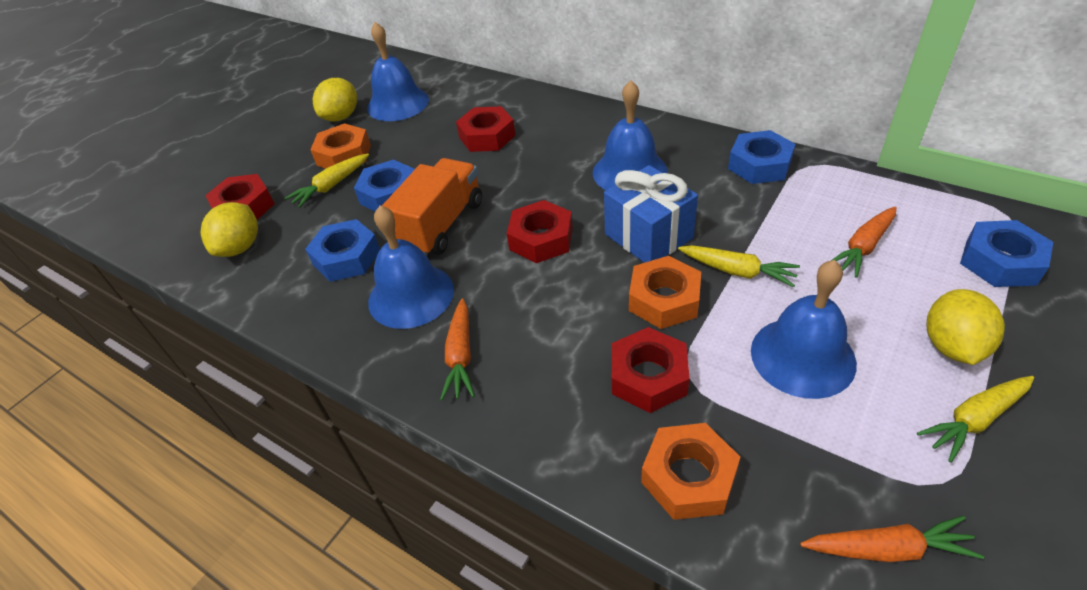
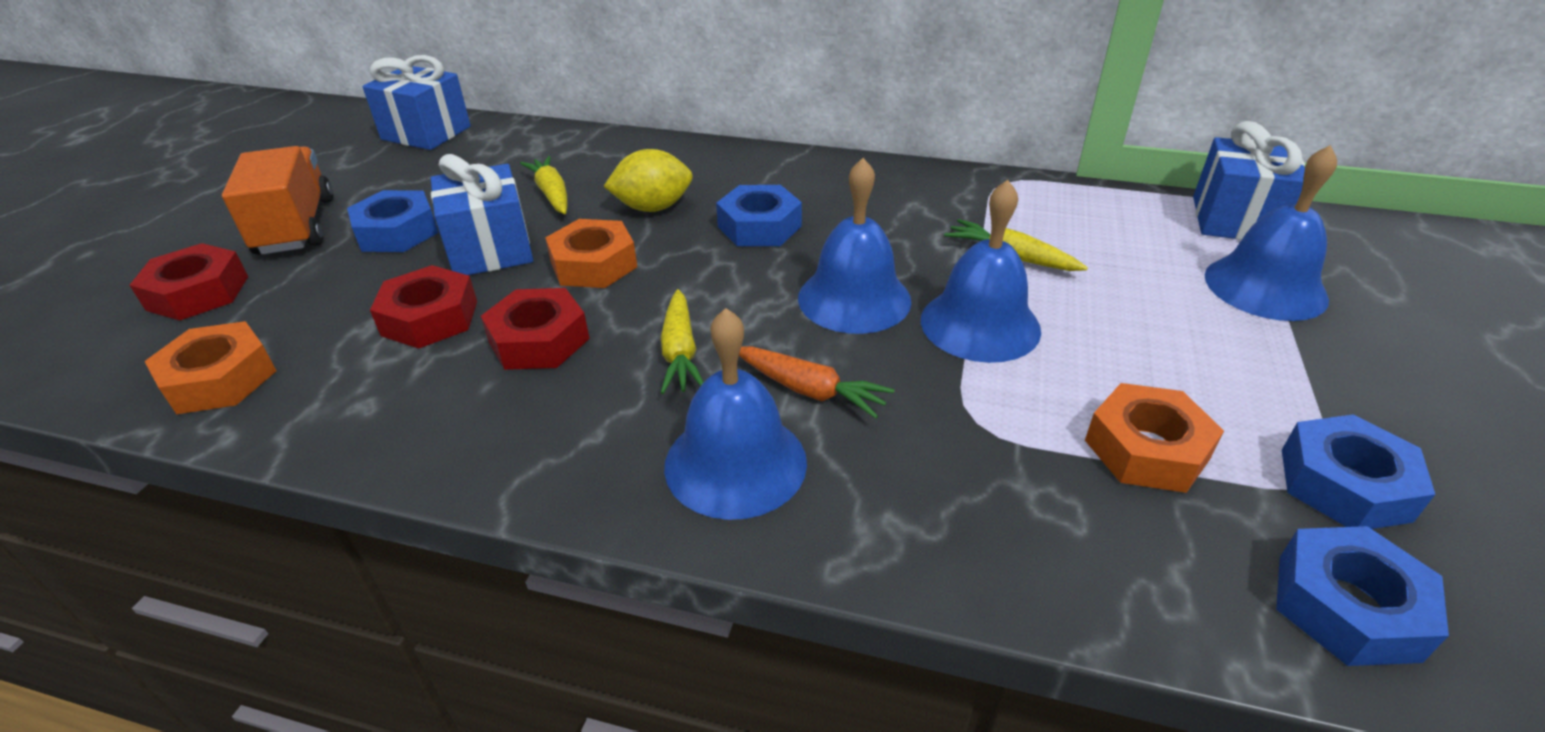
blue gift: 1 -> 3
orange carrot: 3 -> 1
red nut: 4 -> 3
yellow lemon: 3 -> 1

